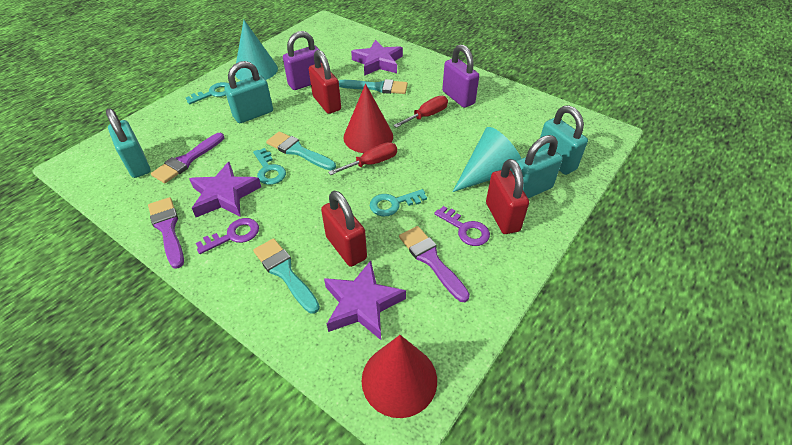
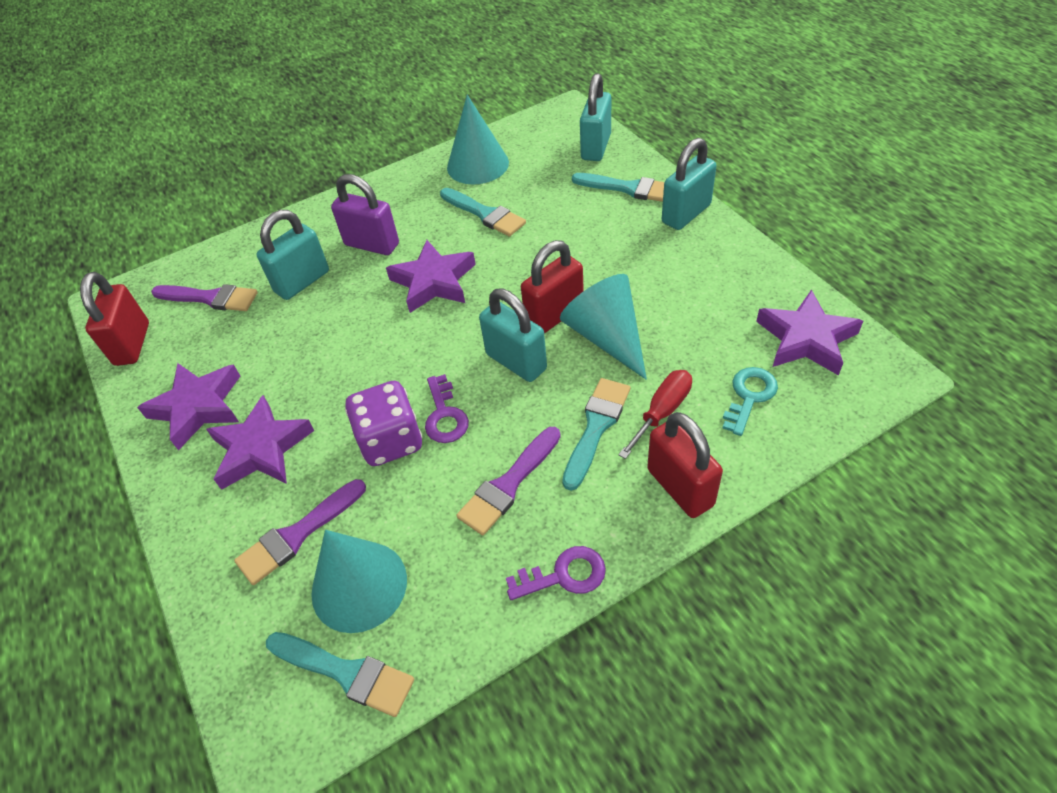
purple dice: 0 -> 1
purple padlock: 2 -> 1
purple star: 3 -> 4
red cone: 2 -> 0
red screwdriver: 2 -> 1
turquoise brush: 3 -> 4
turquoise cone: 2 -> 3
turquoise key: 3 -> 1

